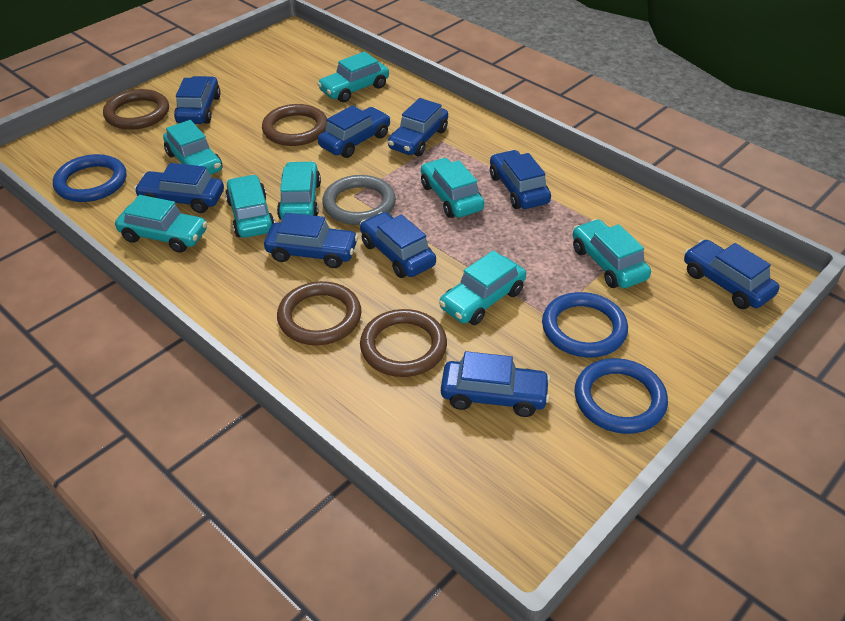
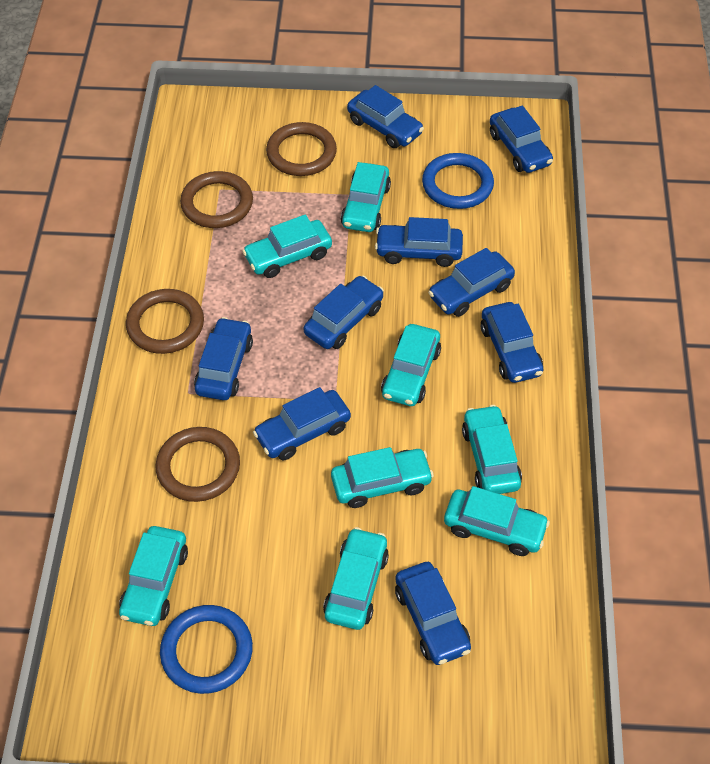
blue ring: 3 -> 2
grey ring: 1 -> 0

